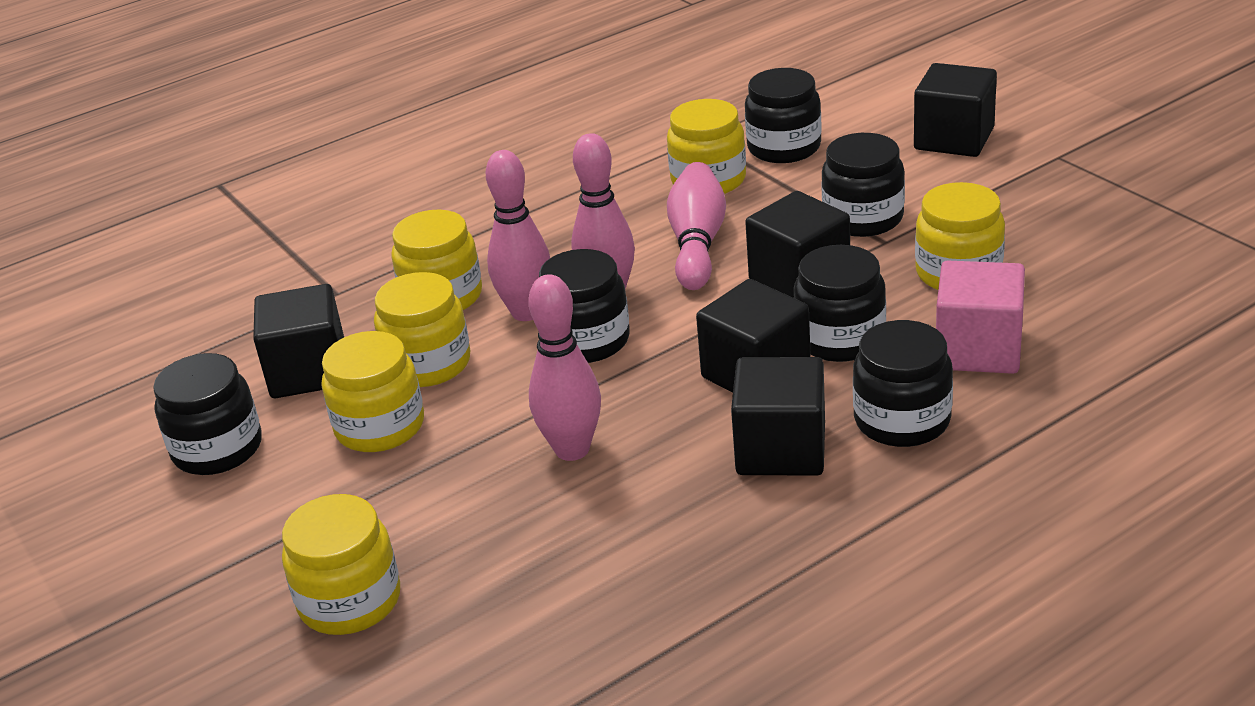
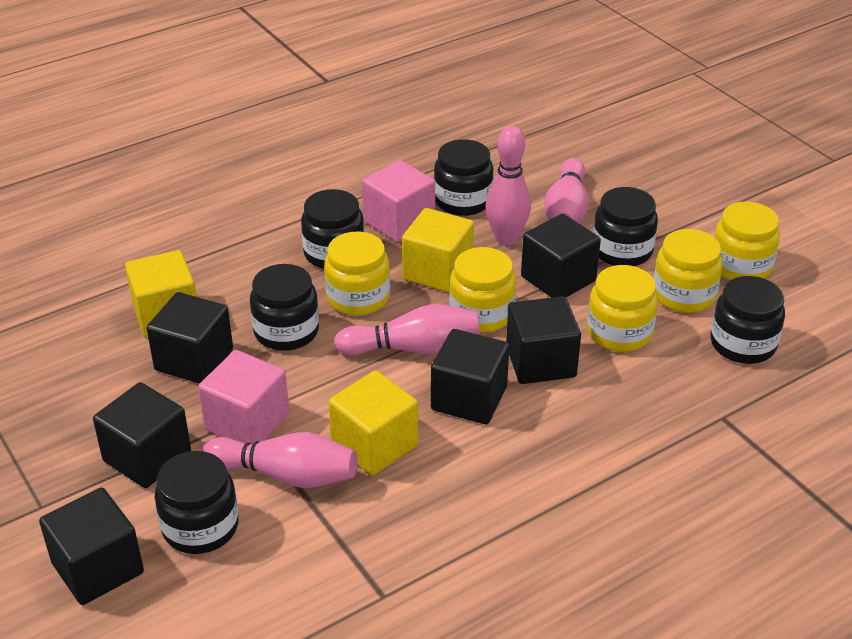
black cube: 5 -> 6
pink cube: 1 -> 2
yellow cube: 0 -> 3
yellow jar: 6 -> 5

